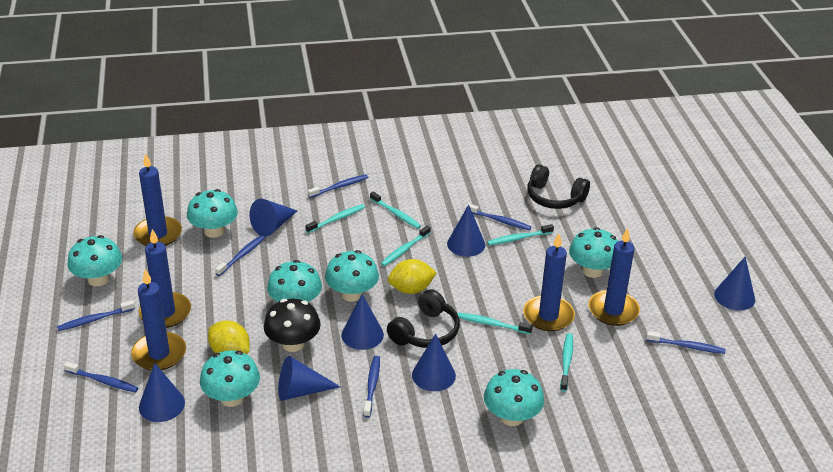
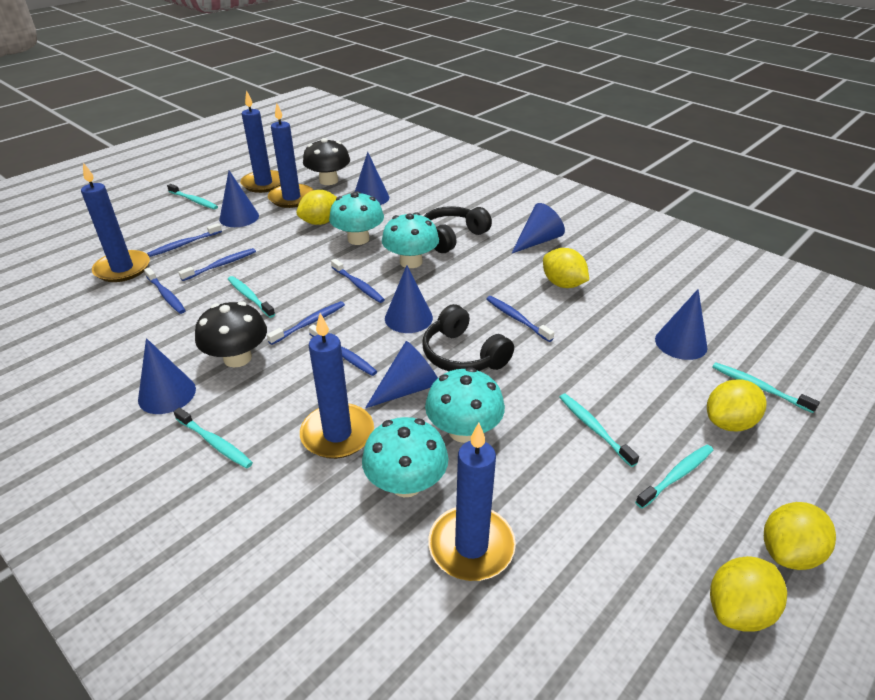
black mushroom: 1 -> 2
turquoise mushroom: 7 -> 4
yellow lemon: 2 -> 5

